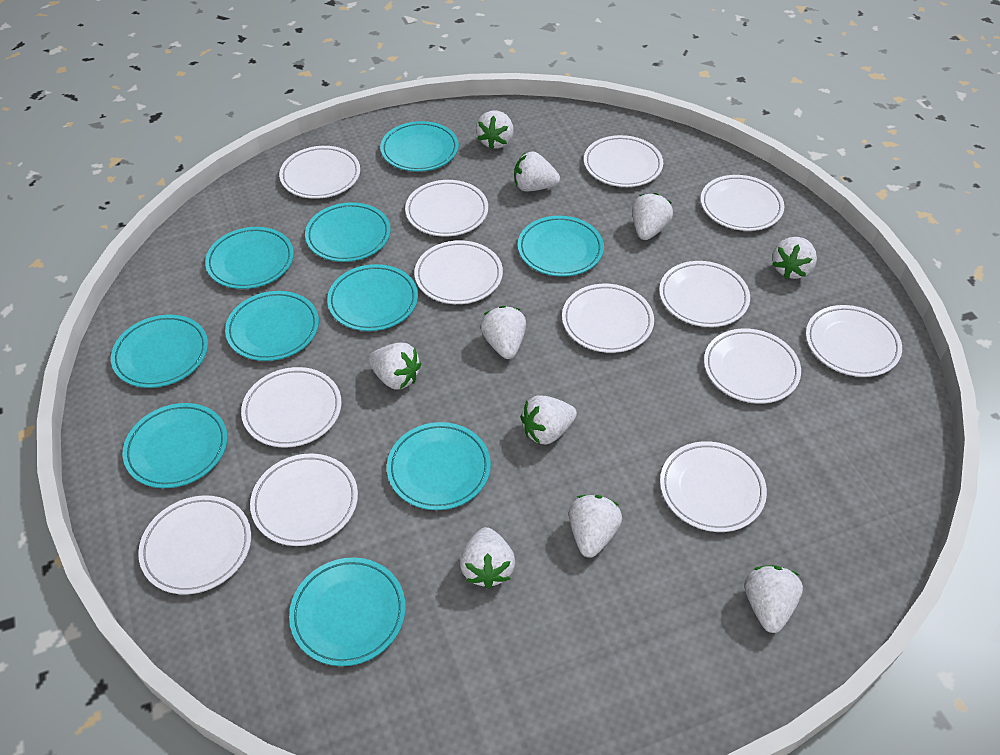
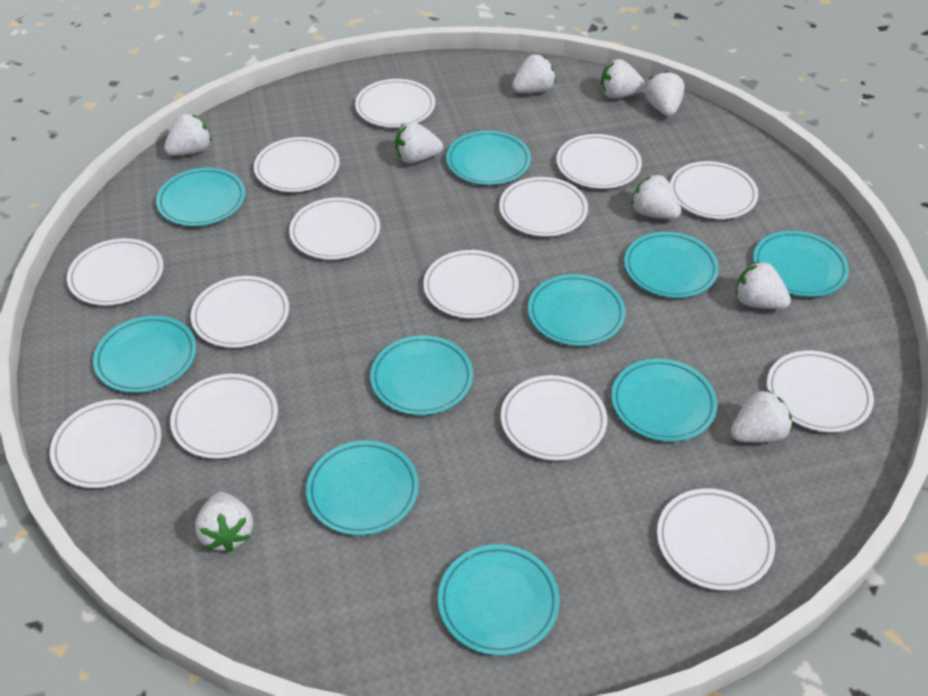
white plate: 13 -> 14
white strawberry: 10 -> 9

